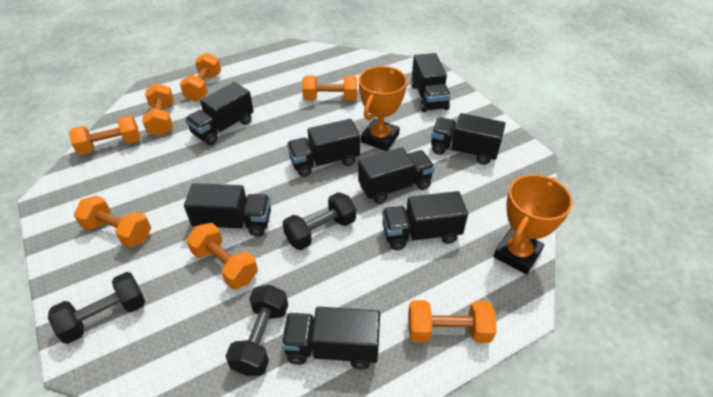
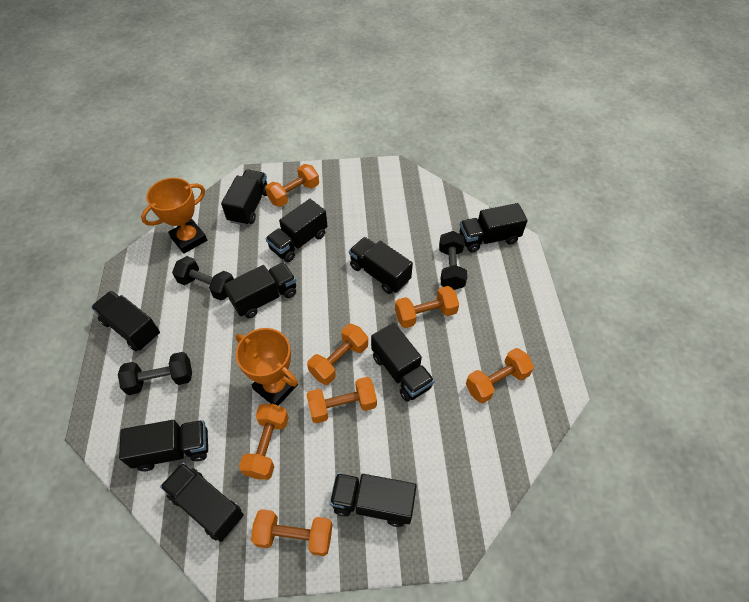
black truck: 8 -> 10

